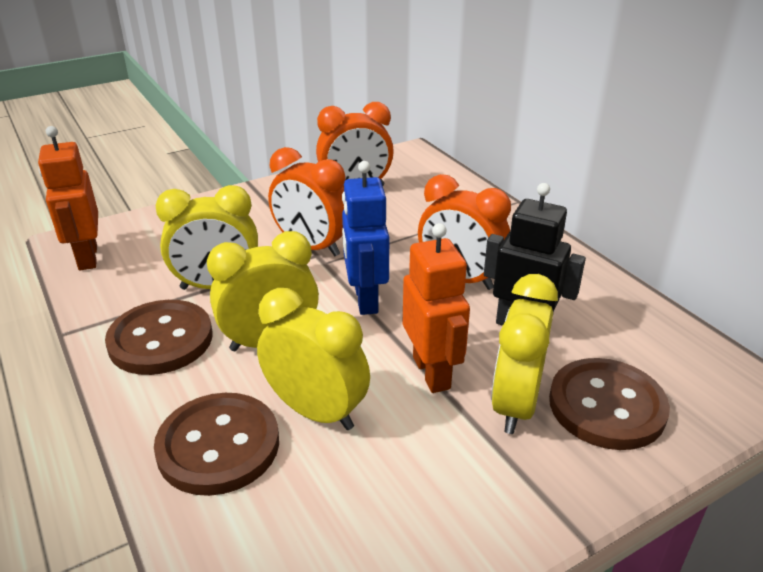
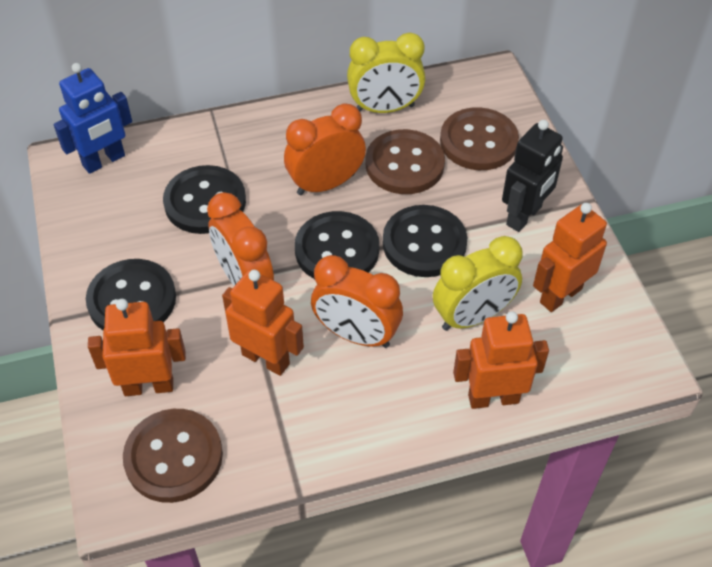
black button: 0 -> 4
orange robot: 2 -> 4
yellow clock: 4 -> 2

